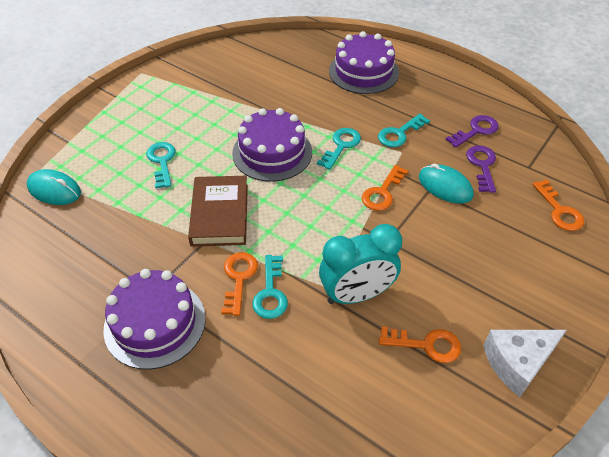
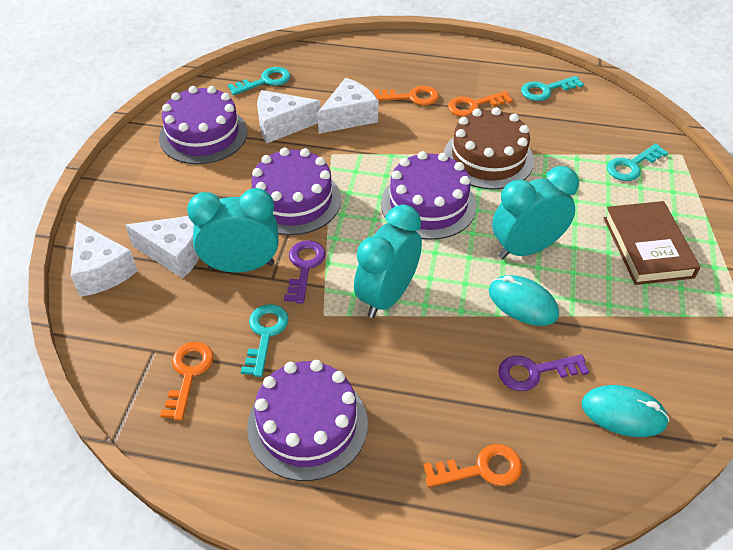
brown cake: 0 -> 1
purple cake: 3 -> 4
turquoise clock: 1 -> 3
white cheese: 1 -> 4

